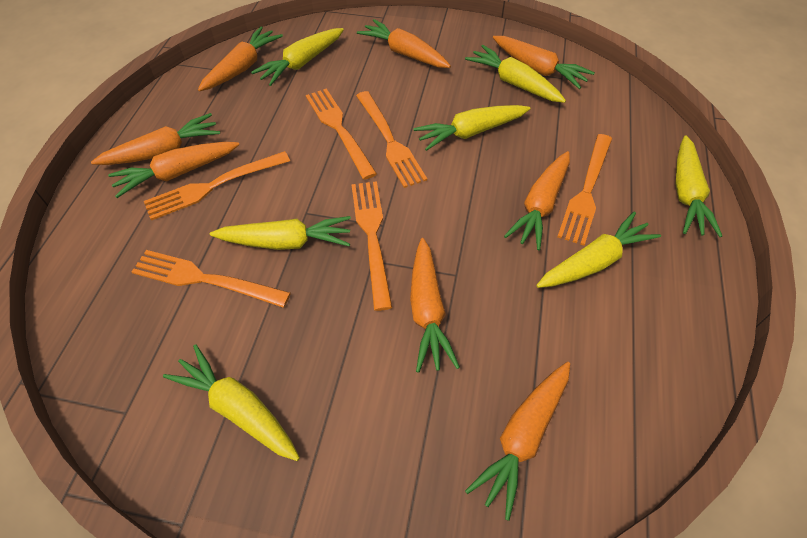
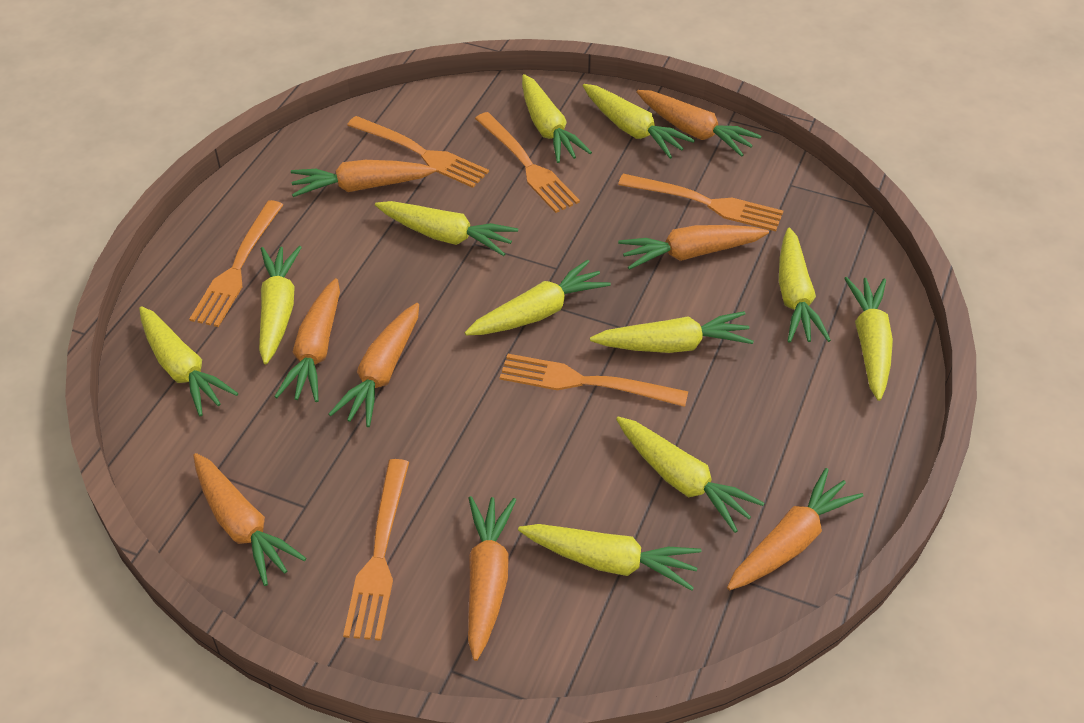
yellow carrot: 7 -> 11

